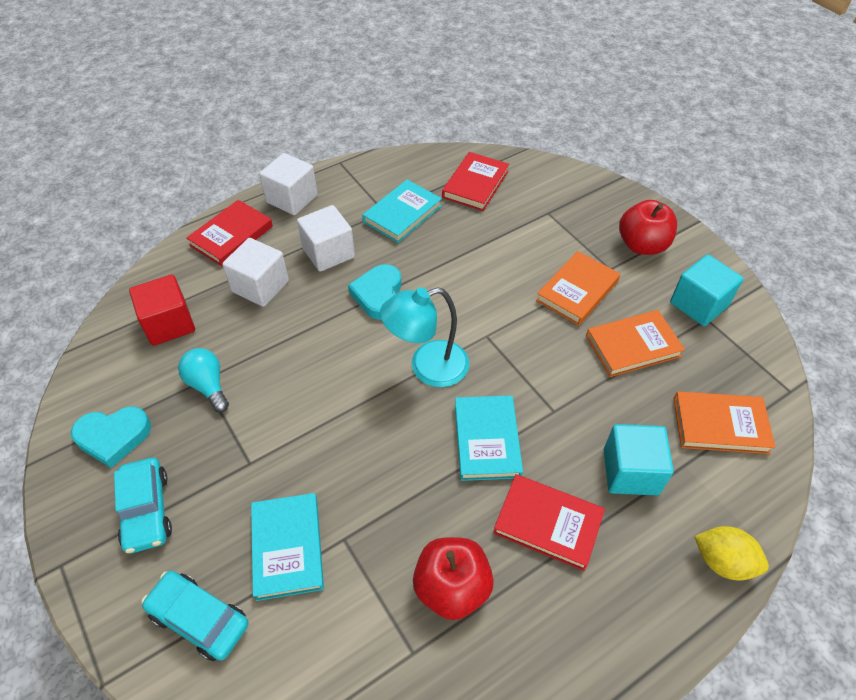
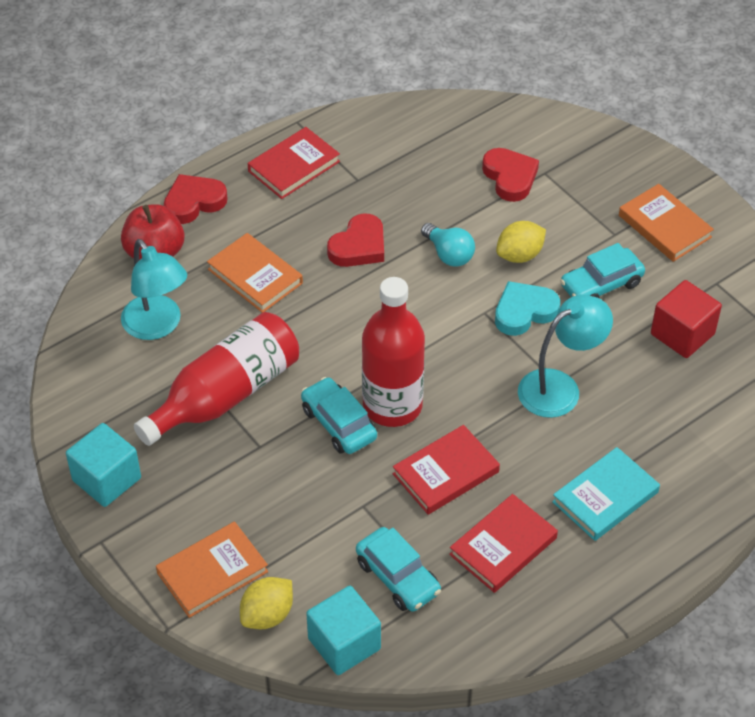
red apple: 2 -> 1
red bottle: 0 -> 2
red heart: 0 -> 3
turquoise book: 3 -> 1
turquoise car: 2 -> 3
turquoise heart: 2 -> 1
turquoise lamp: 1 -> 2
white cube: 3 -> 0
yellow lemon: 1 -> 2

